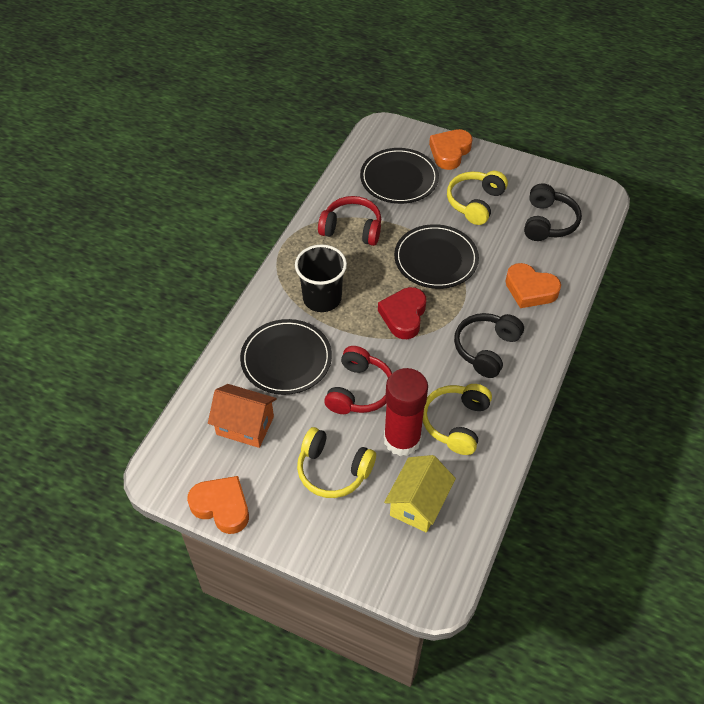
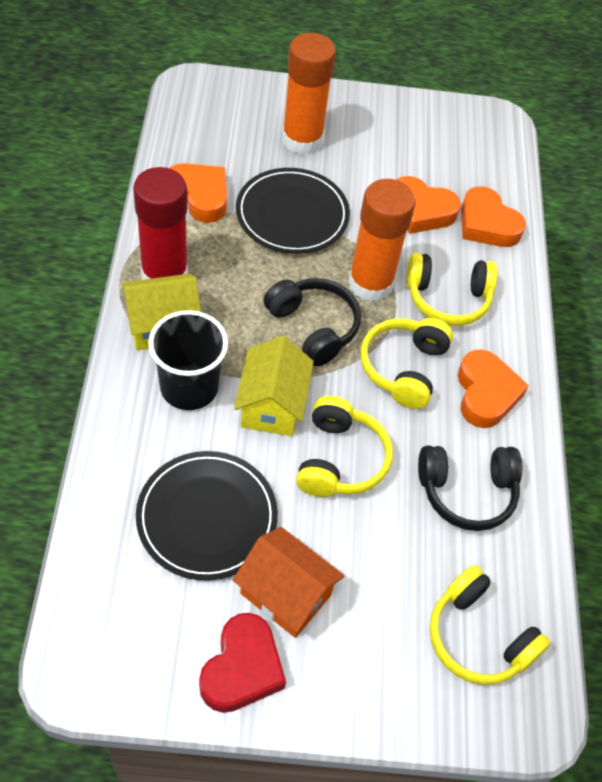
black plate: 3 -> 2
orange glue stick: 0 -> 2
orange heart: 3 -> 4
red headphones: 2 -> 0
yellow headphones: 3 -> 4
yellow house: 1 -> 2

